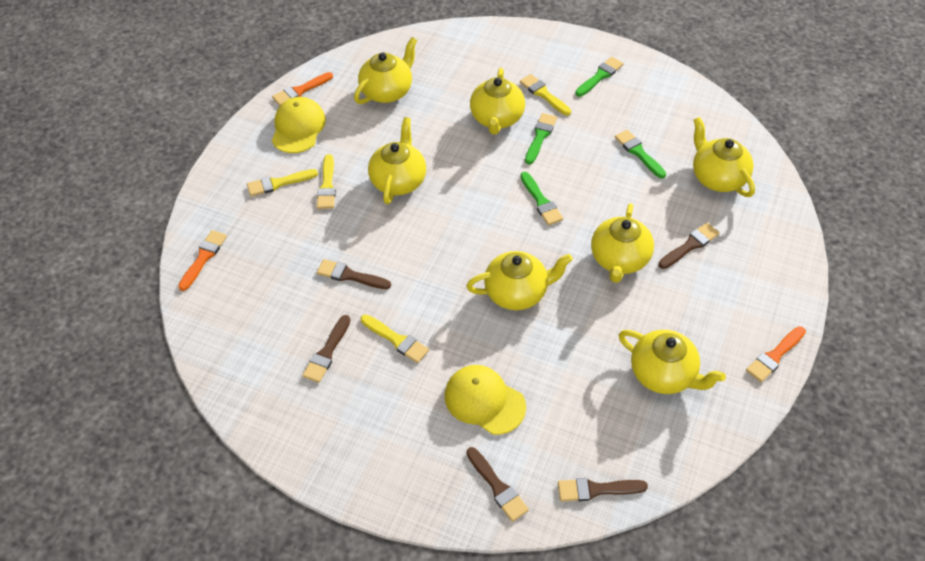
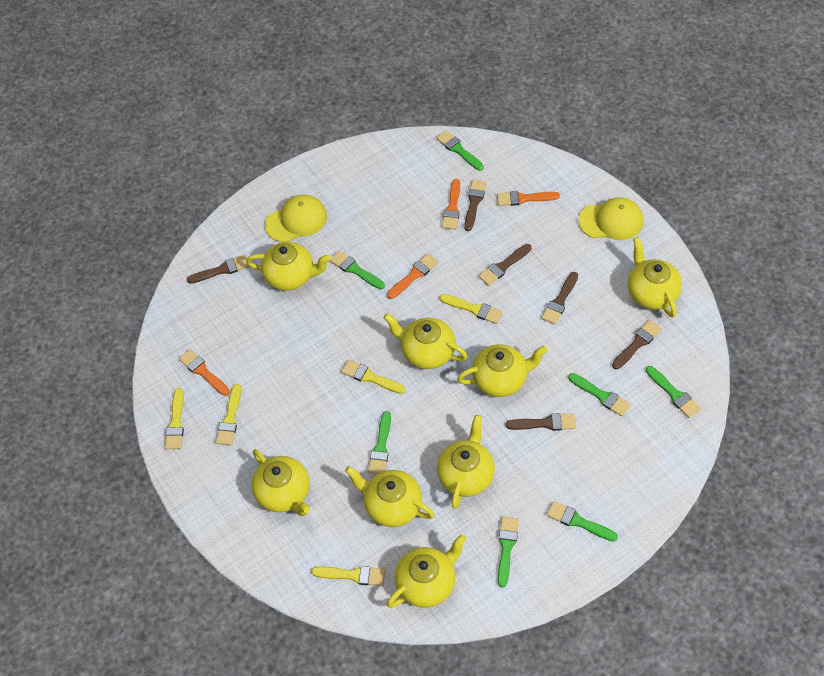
brown brush: 5 -> 6
green brush: 4 -> 7
orange brush: 3 -> 4
yellow brush: 4 -> 5
yellow teapot: 7 -> 8

